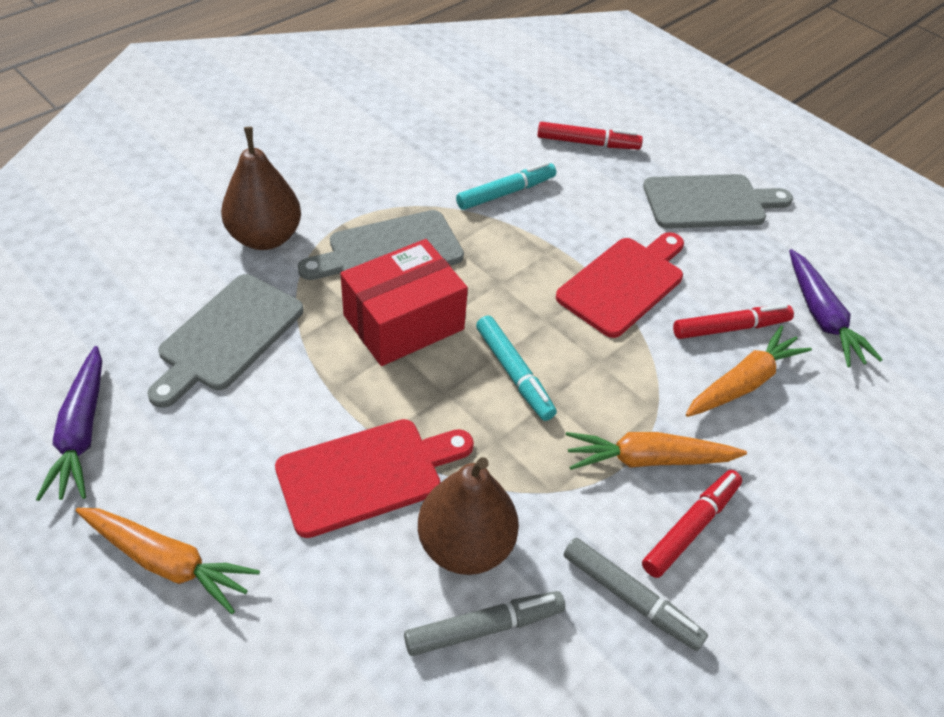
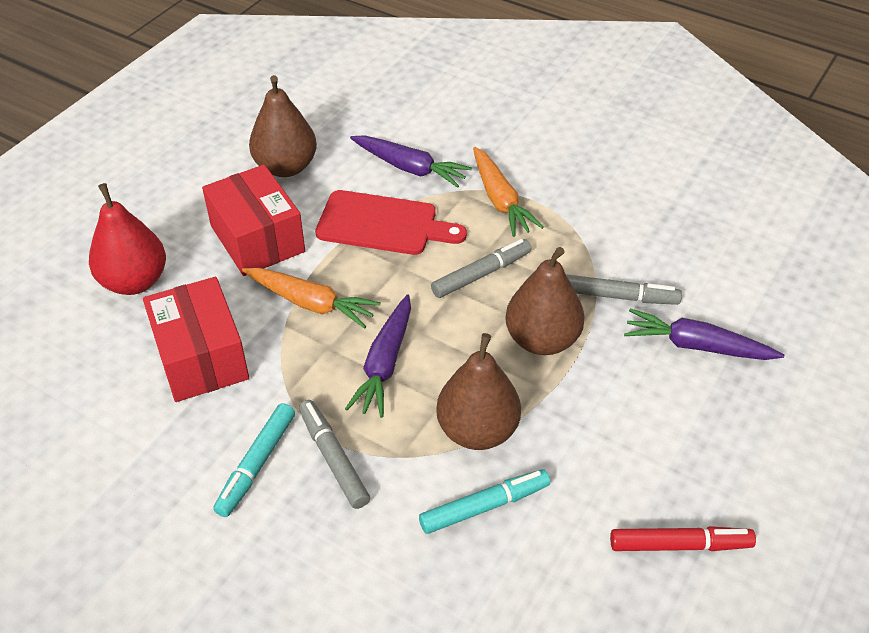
brown pear: 2 -> 3
grey cutting board: 3 -> 0
grey marker: 2 -> 3
orange carrot: 3 -> 2
purple carrot: 2 -> 3
red box: 1 -> 2
red cutting board: 2 -> 1
red marker: 3 -> 1
red pear: 0 -> 1

